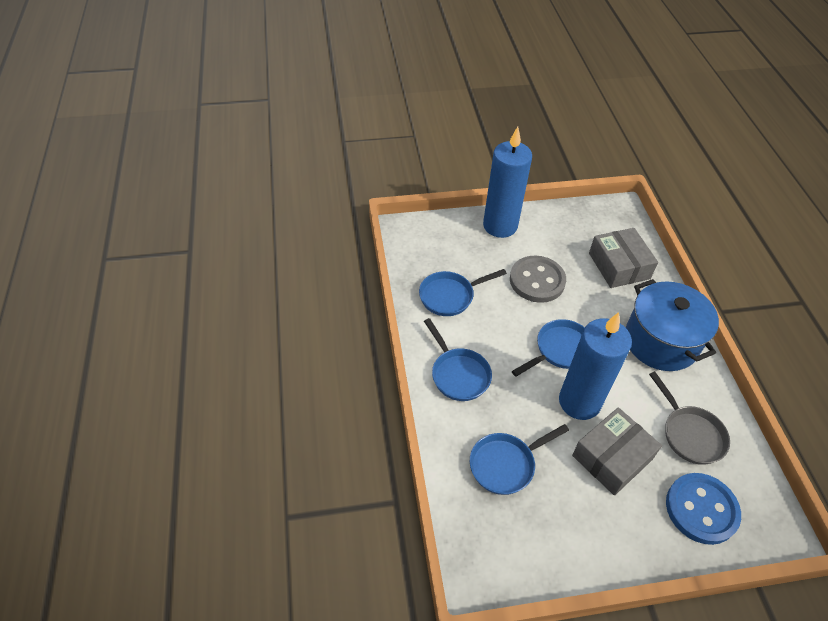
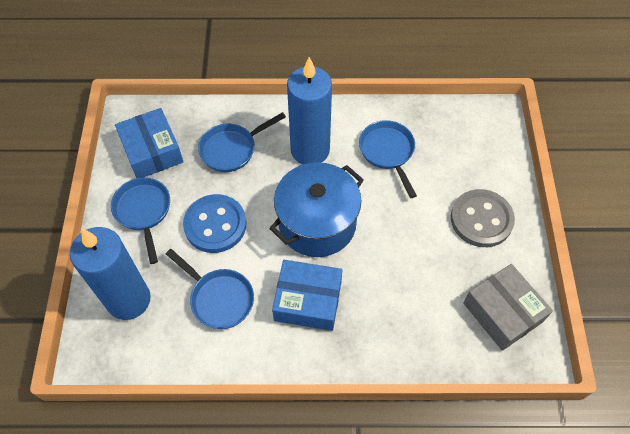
blue box: 0 -> 2
grey box: 2 -> 1
grey pan: 1 -> 0

